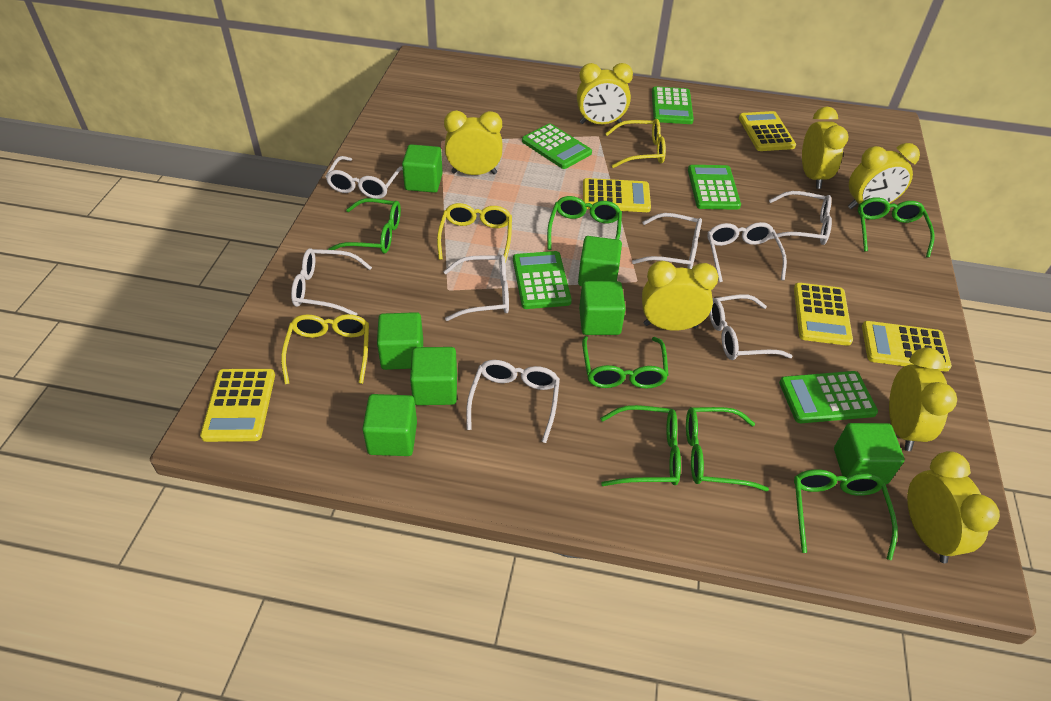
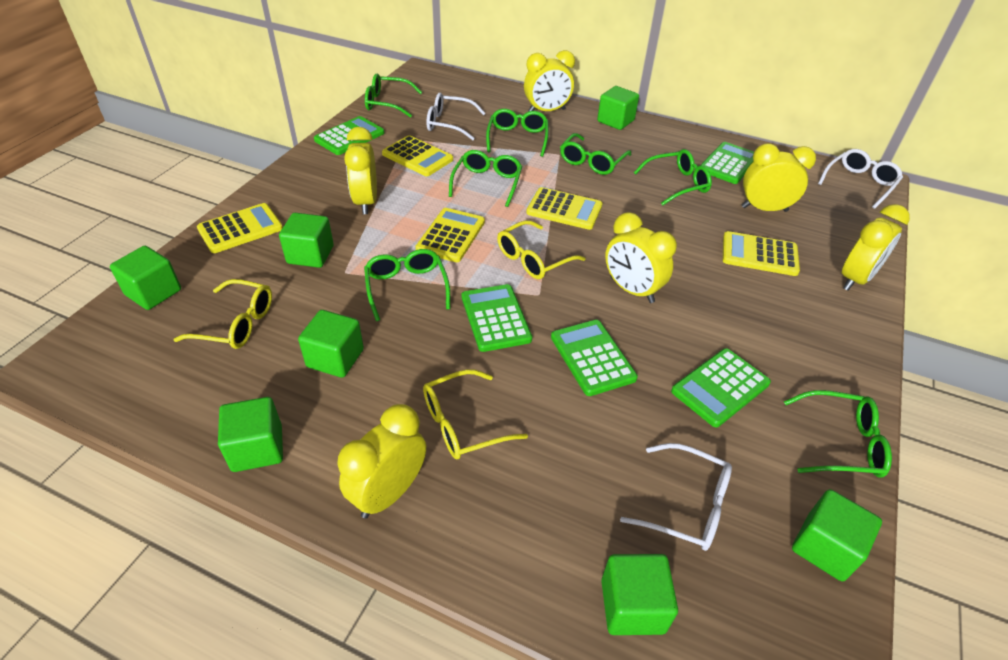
white glasses: 8 -> 3
yellow clock: 7 -> 6

